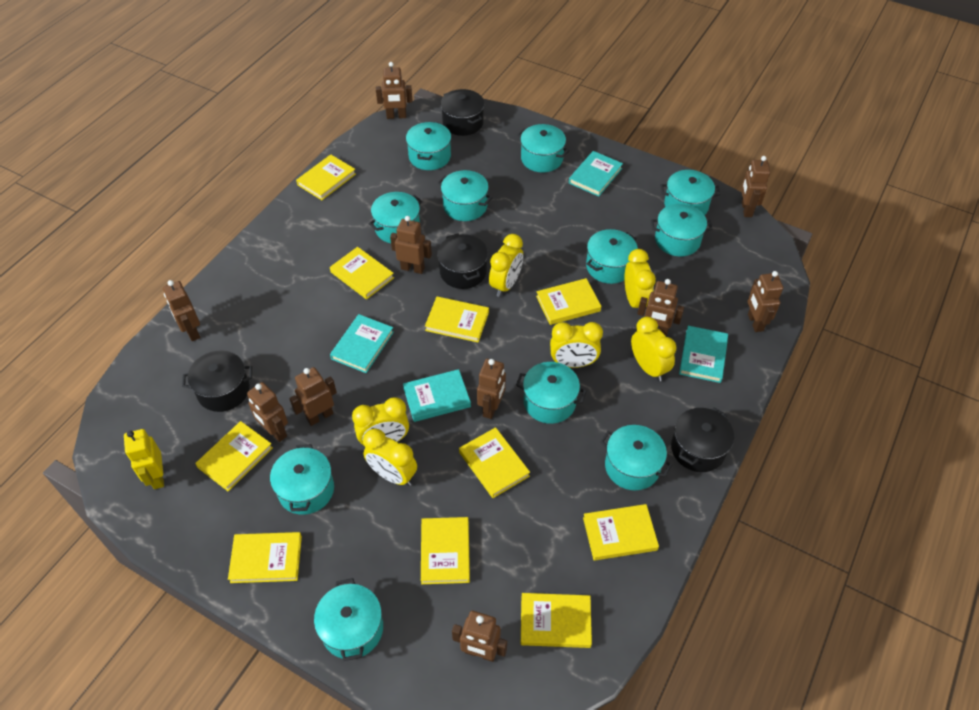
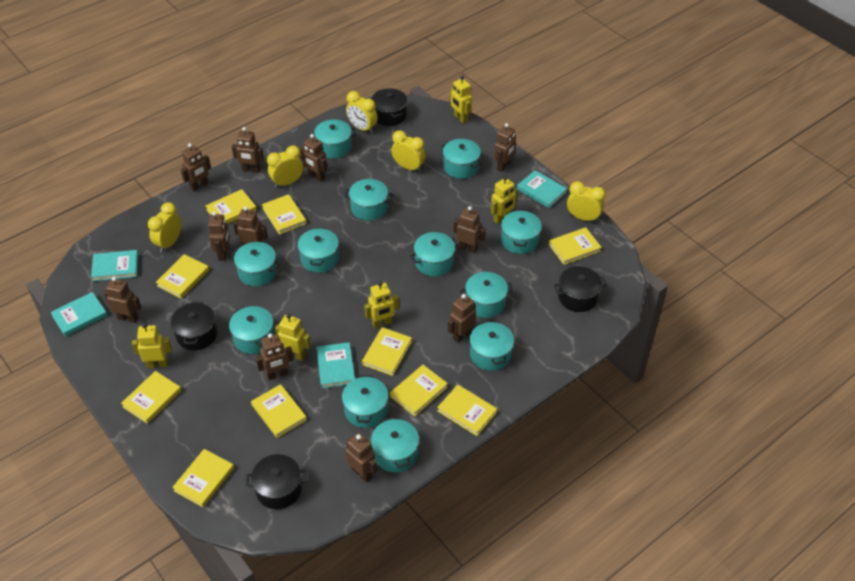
brown robot: 10 -> 11
turquoise pot: 11 -> 12
yellow clock: 6 -> 5
yellow robot: 1 -> 5

